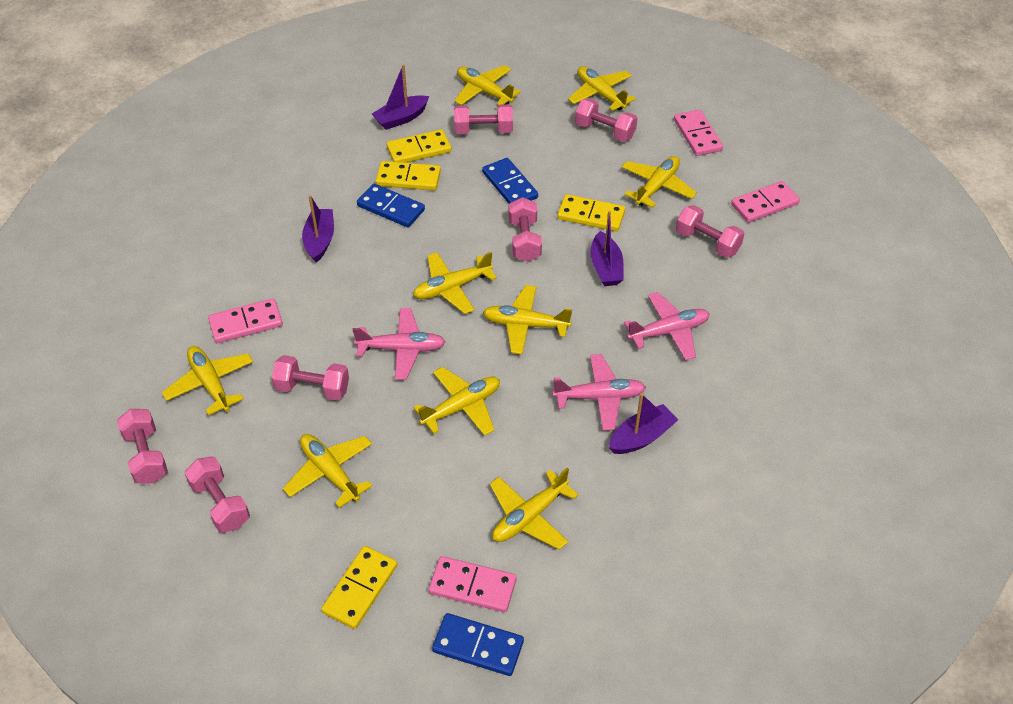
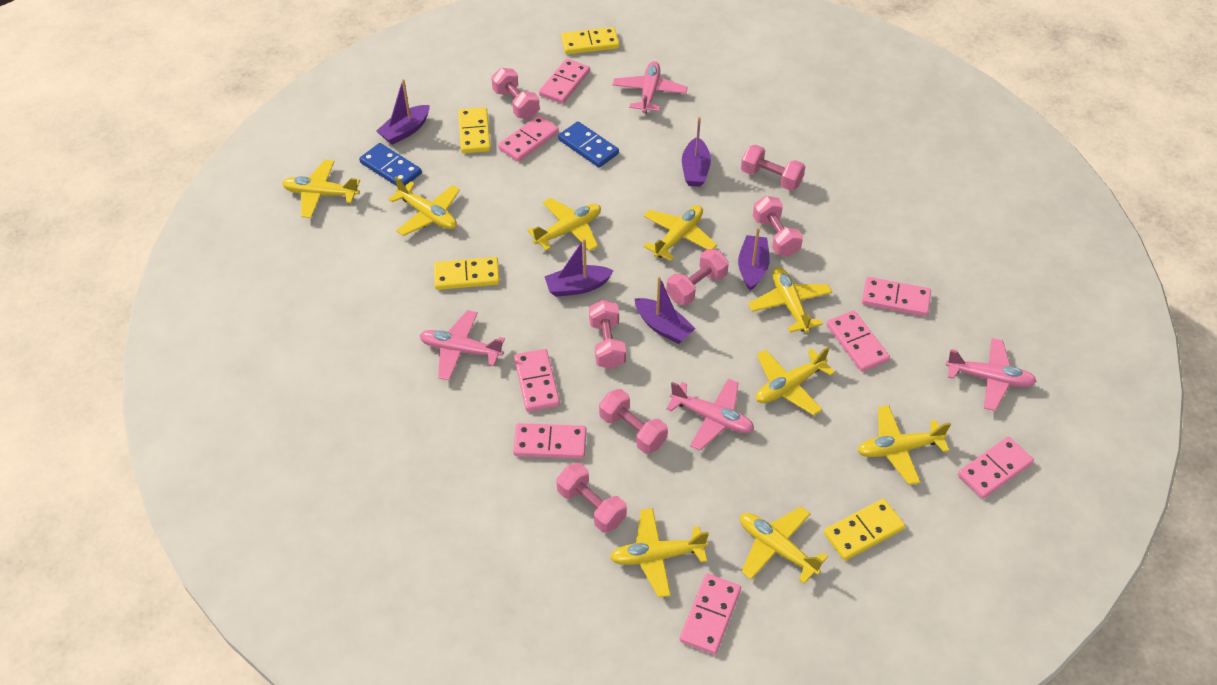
blue domino: 3 -> 2
pink domino: 4 -> 8
pink plane: 3 -> 4
purple boat: 4 -> 5

